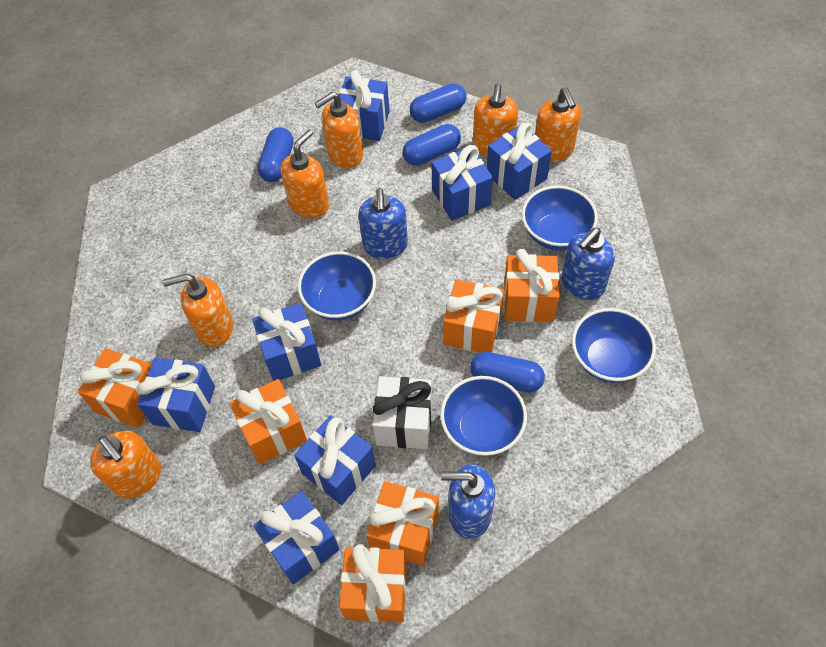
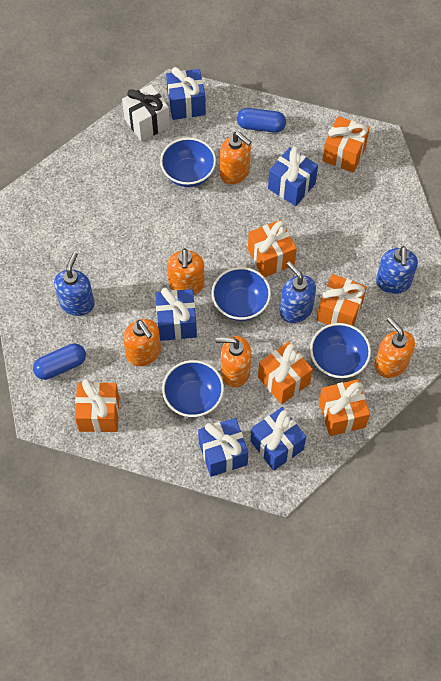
blue capsule: 4 -> 2
blue gift: 7 -> 5
orange soap dispenser: 6 -> 5

